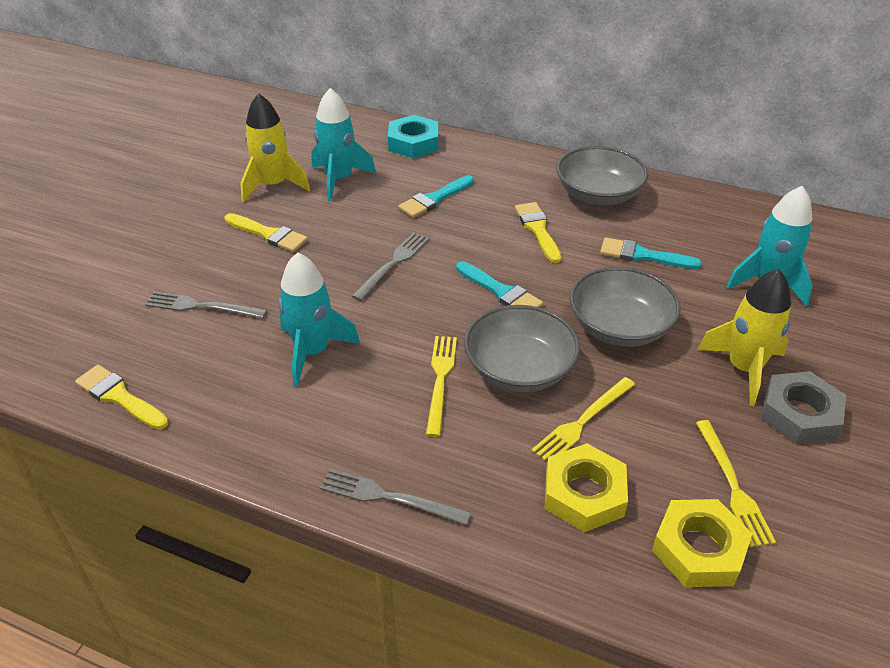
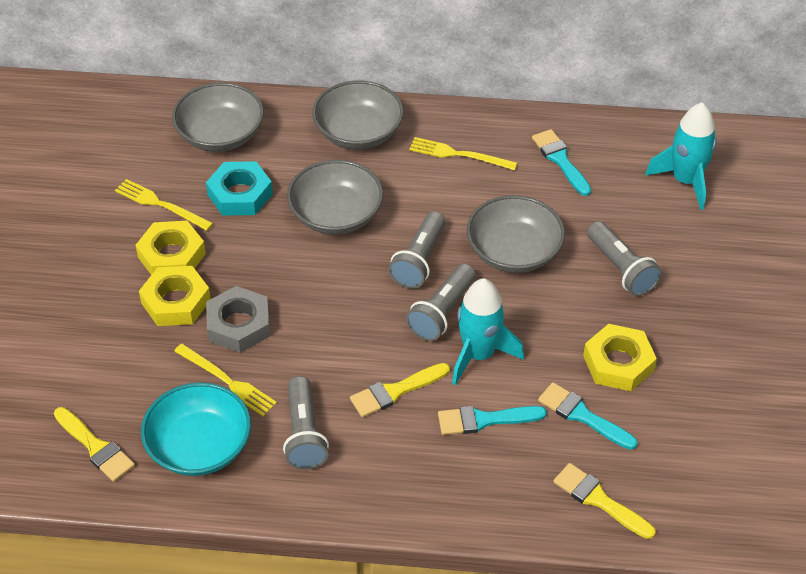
grey bowl: 3 -> 4
grey flashlight: 0 -> 4
grey fork: 3 -> 0
turquoise bowl: 0 -> 1
turquoise rocket: 3 -> 2
yellow nut: 2 -> 3
yellow rocket: 2 -> 0

